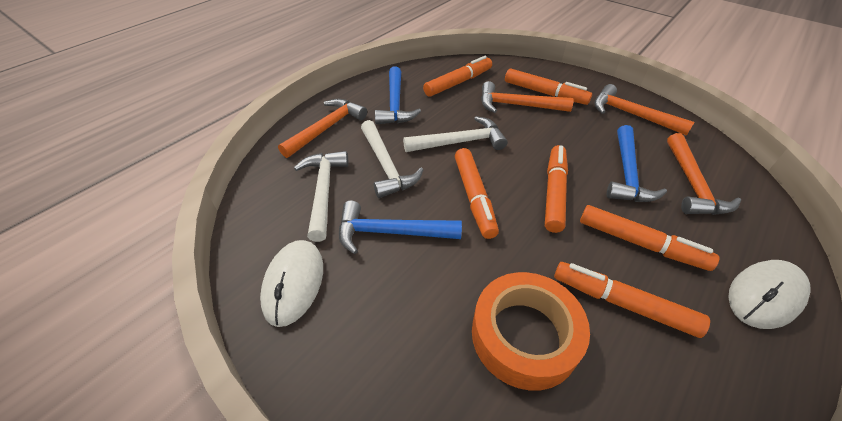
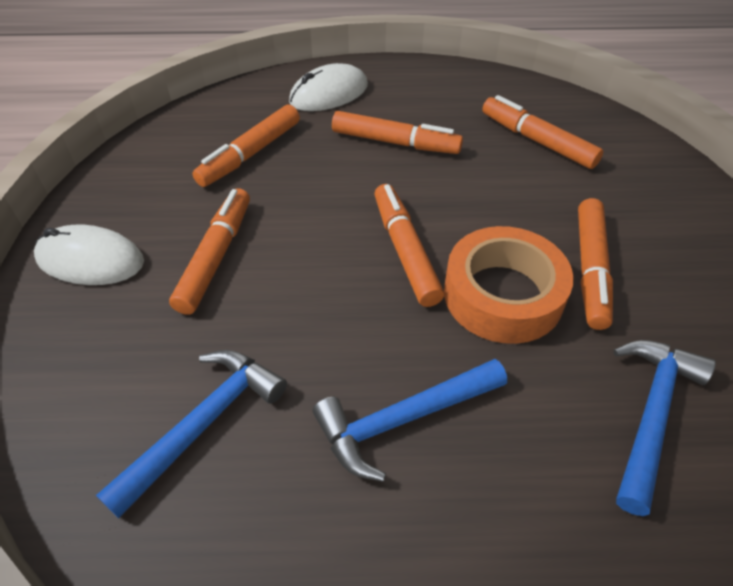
orange hammer: 4 -> 0
white hammer: 3 -> 0

